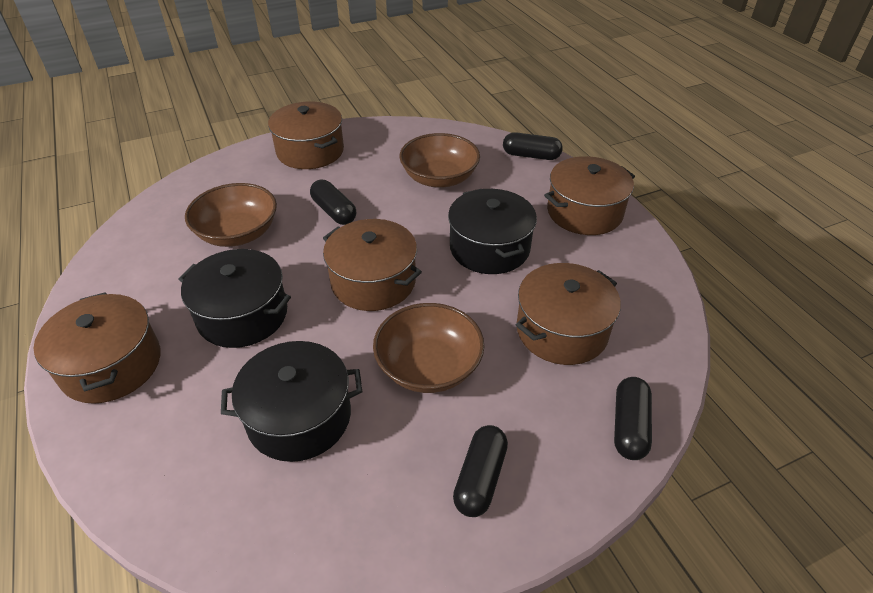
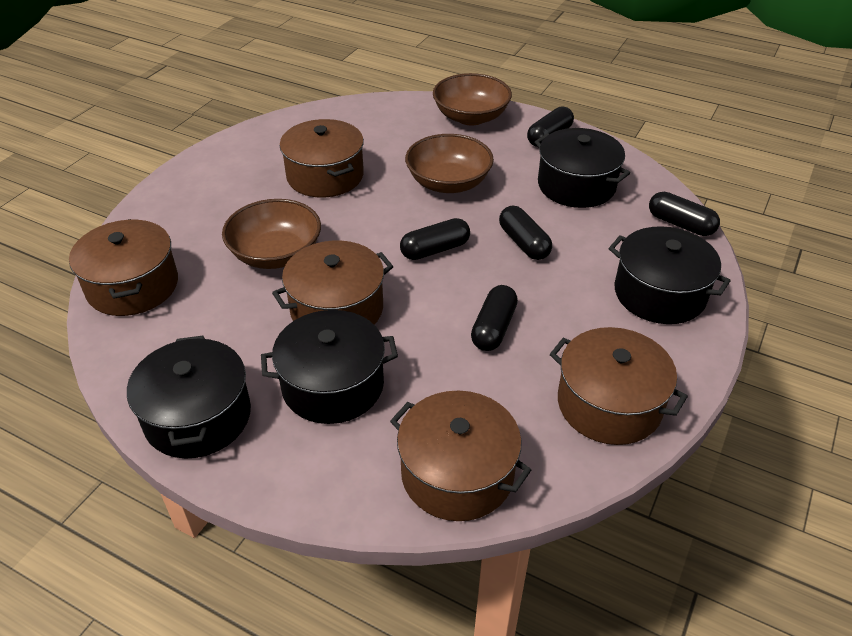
black capsule: 4 -> 5
black pot: 3 -> 4

